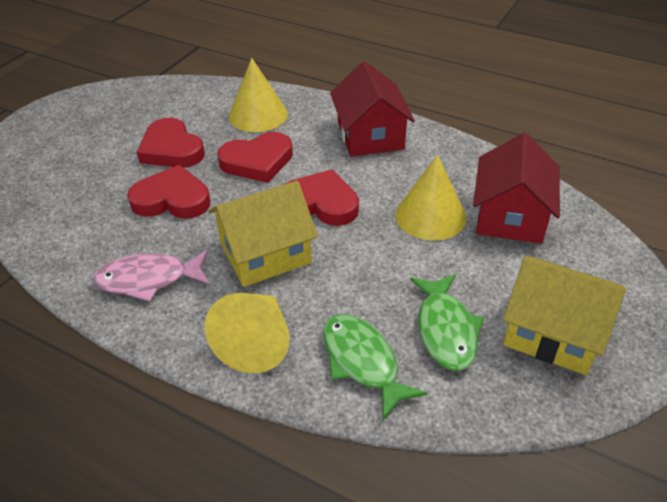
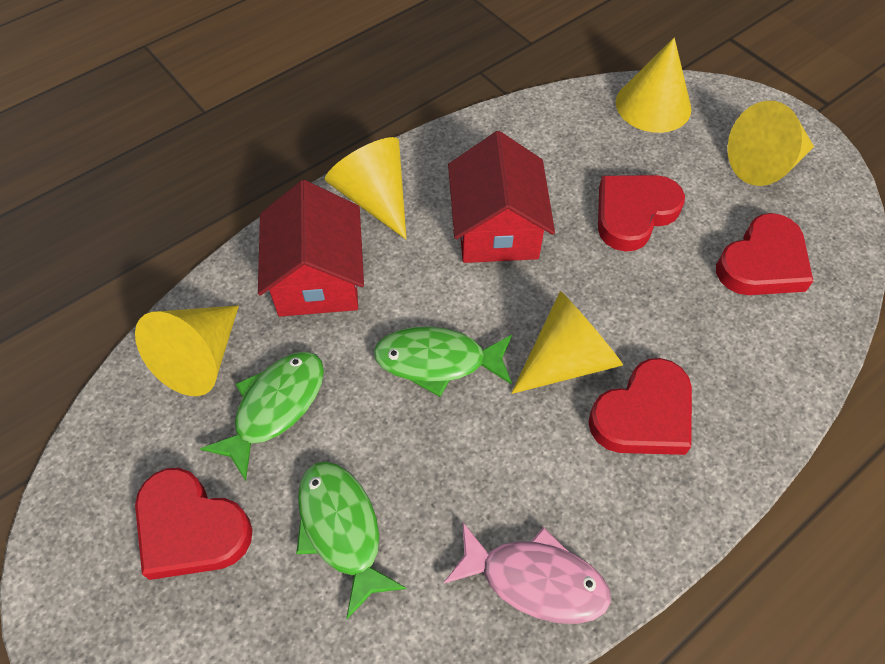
green fish: 2 -> 3
yellow cone: 3 -> 5
yellow house: 2 -> 0

